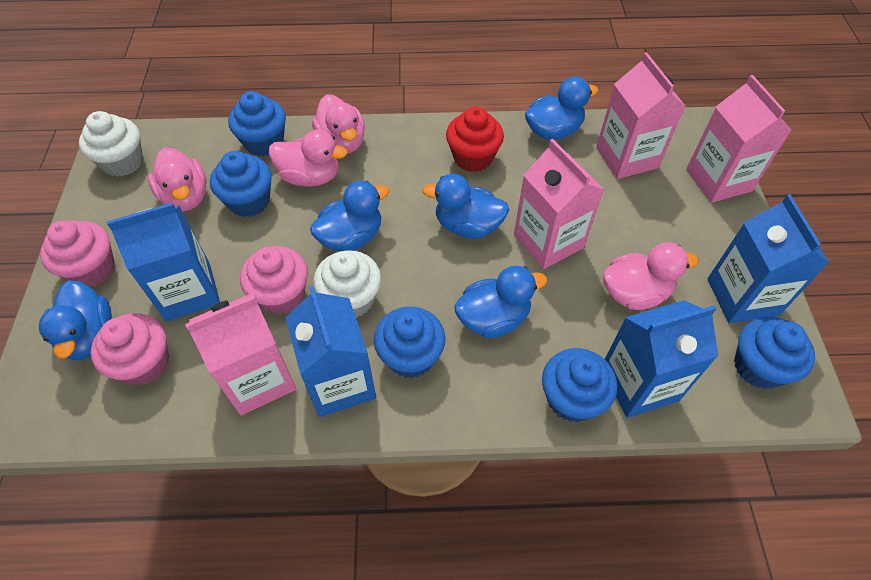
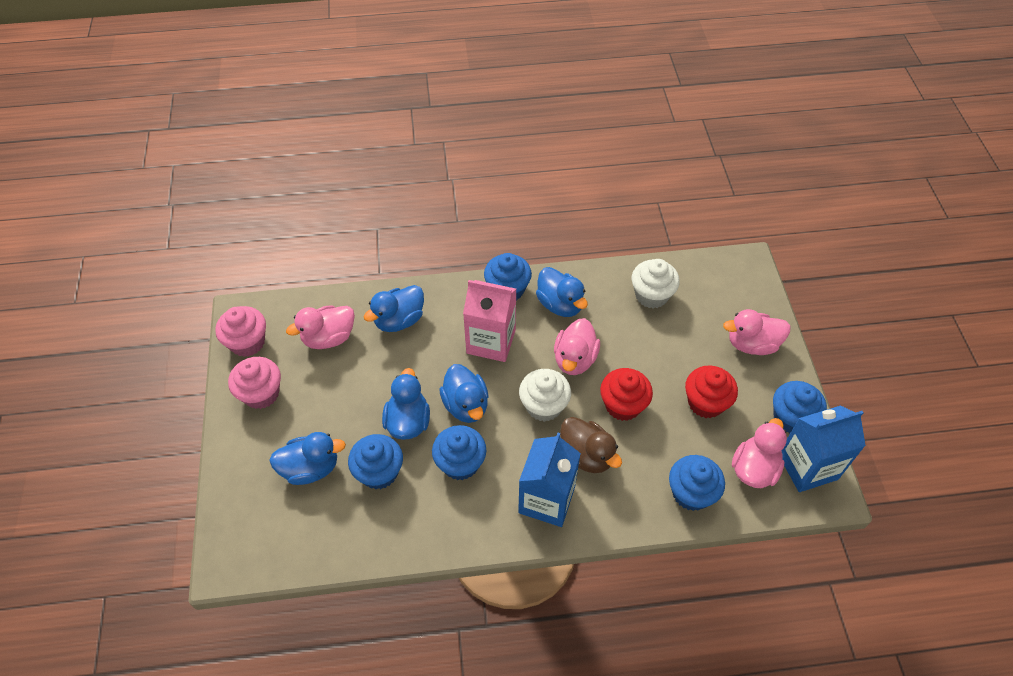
blue carton: 4 -> 2
brown duck: 0 -> 1
pink carton: 4 -> 1
pink cupcake: 3 -> 2
red cupcake: 1 -> 2

